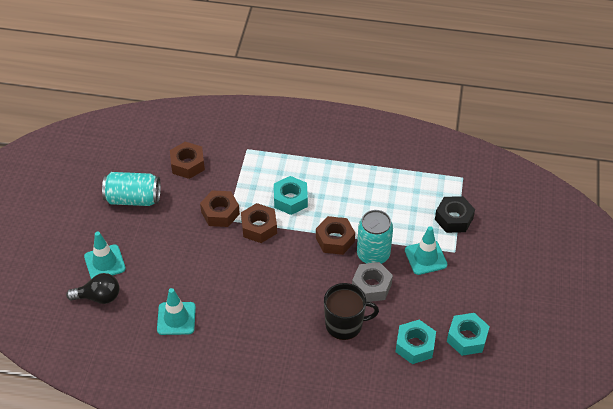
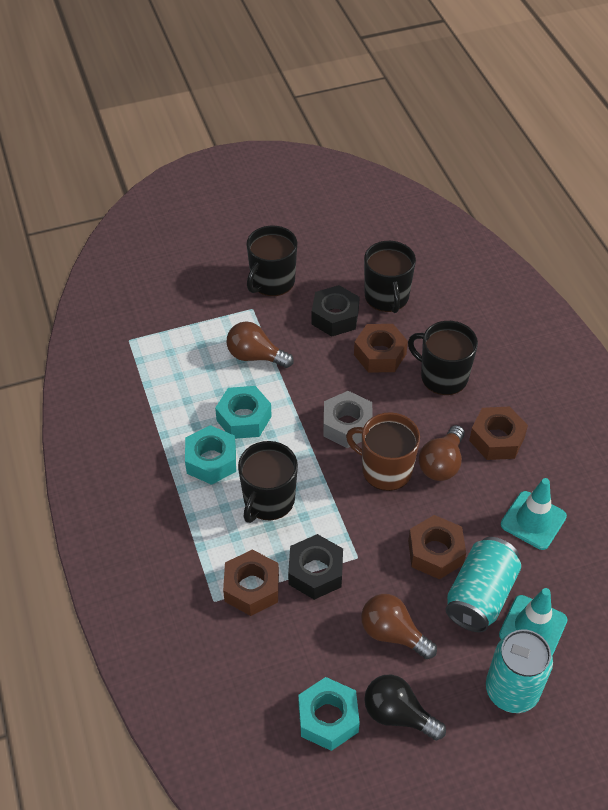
black mug: 1 -> 4
black nut: 1 -> 2
brown light bulb: 0 -> 3
brown mug: 0 -> 1
turquoise traffic cone: 3 -> 2

